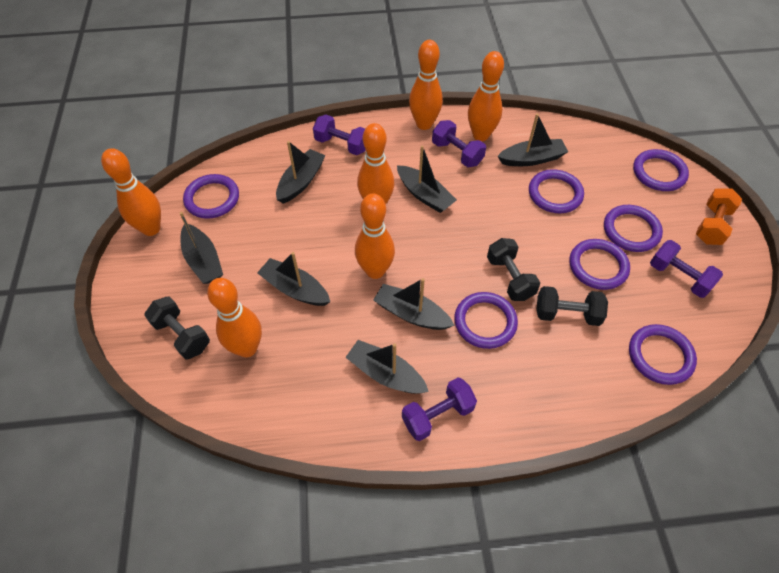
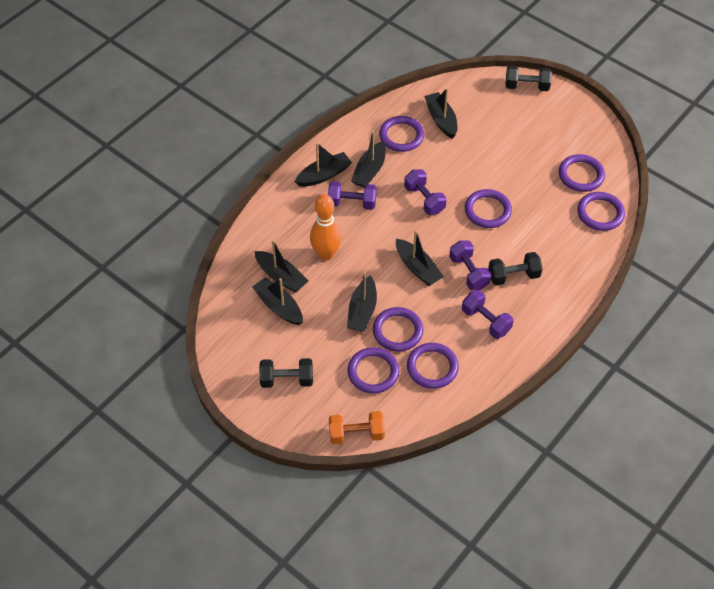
orange bowling pin: 6 -> 1

